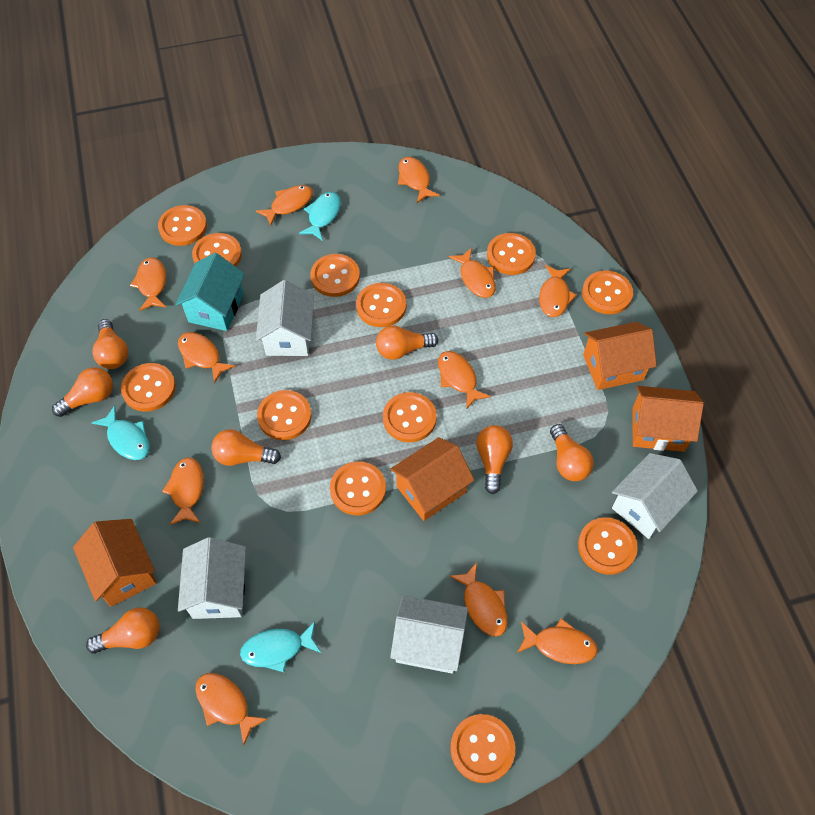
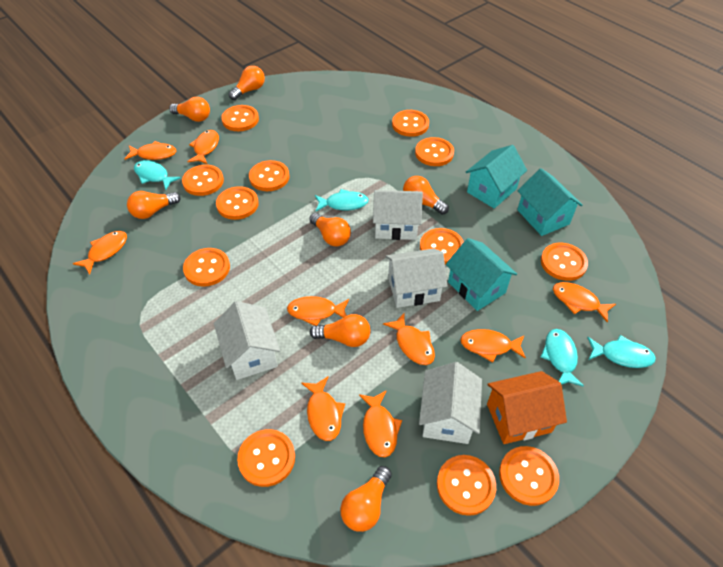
orange fish: 11 -> 9
orange house: 4 -> 1
turquoise fish: 3 -> 4
turquoise house: 1 -> 3

